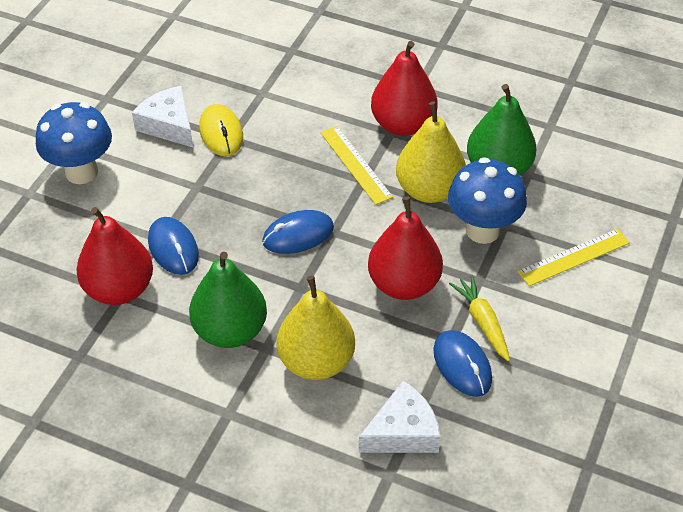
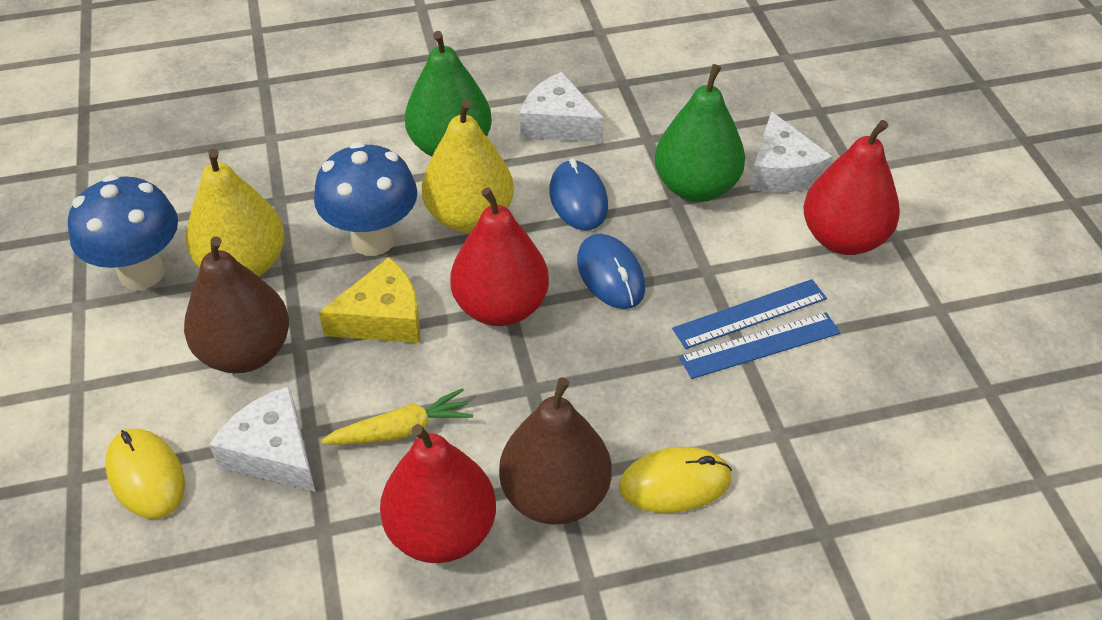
blue mouse: 3 -> 2
blue ruler: 0 -> 2
brown pear: 0 -> 2
white cheese: 2 -> 3
yellow cheese: 0 -> 1
yellow mouse: 1 -> 2
yellow ruler: 2 -> 0

